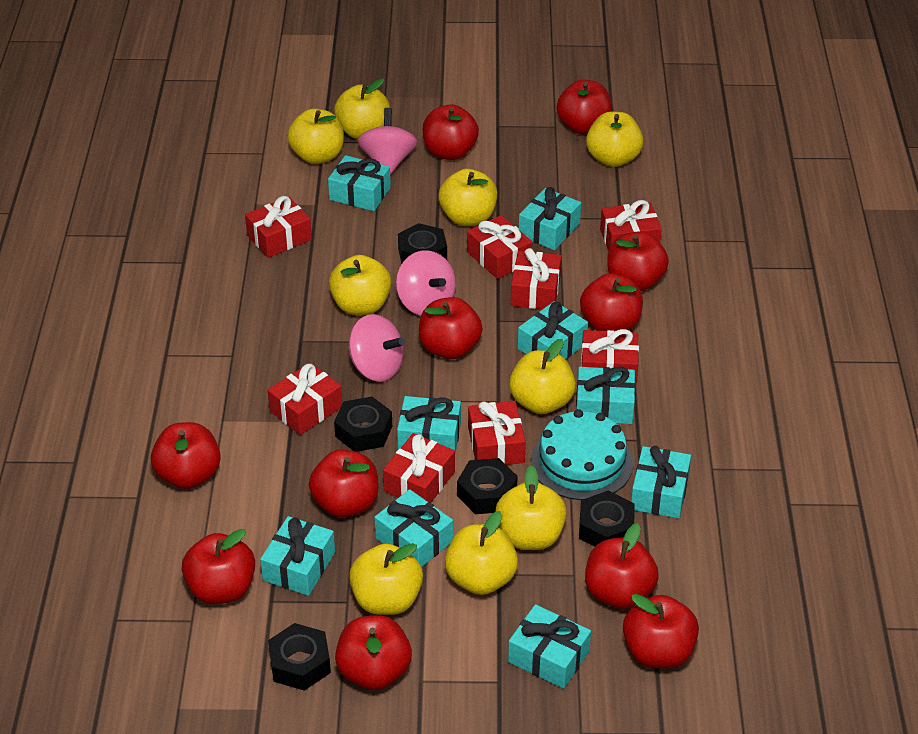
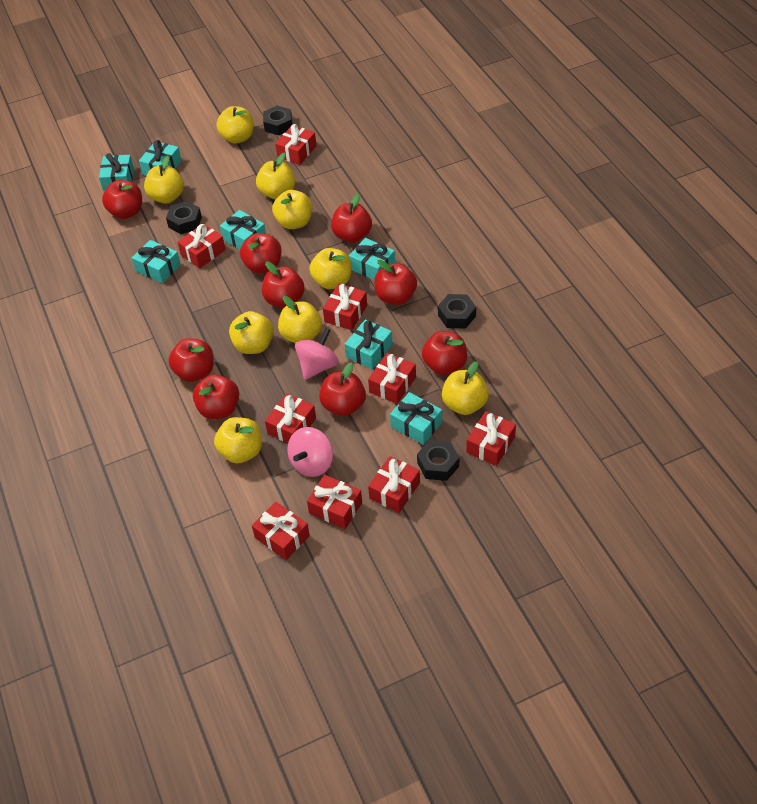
black nut: 5 -> 4
pink spinning top: 3 -> 2
red apple: 11 -> 9
red gift: 8 -> 9
turquoise cake: 1 -> 0
turquoise gift: 9 -> 7

